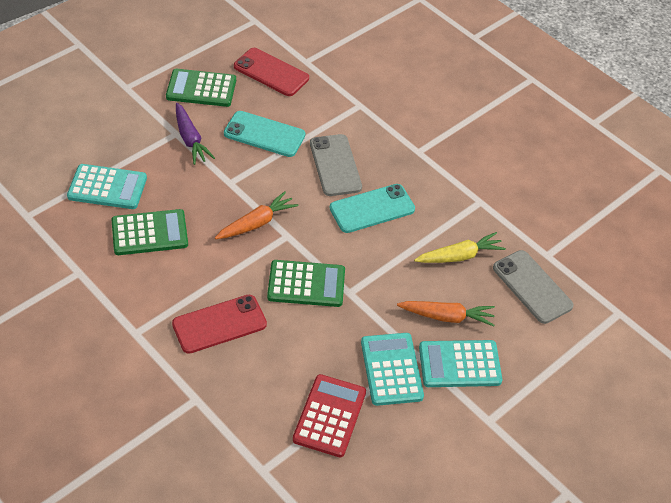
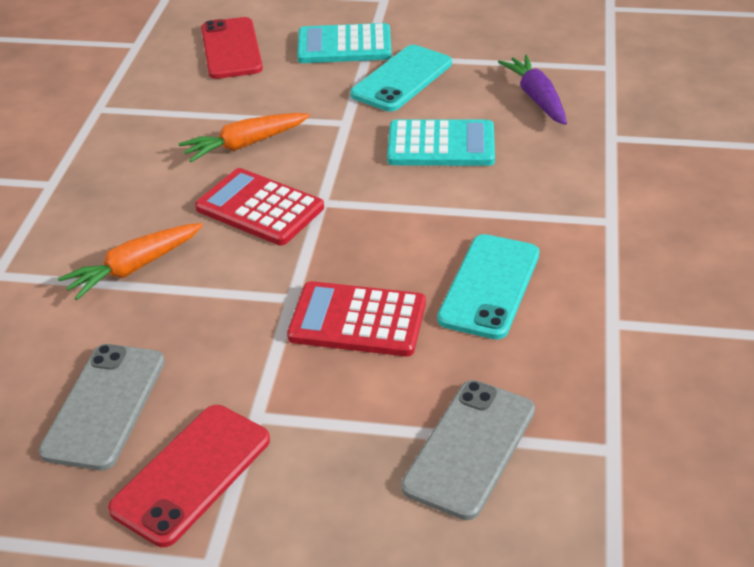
green calculator: 3 -> 0
red calculator: 1 -> 2
turquoise calculator: 3 -> 2
yellow carrot: 1 -> 0

